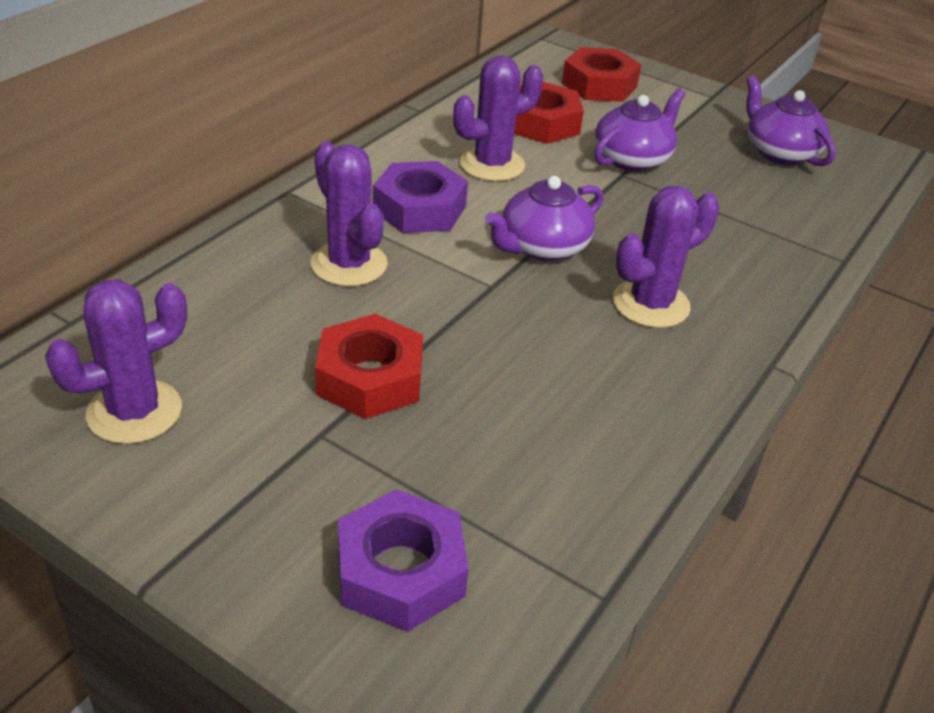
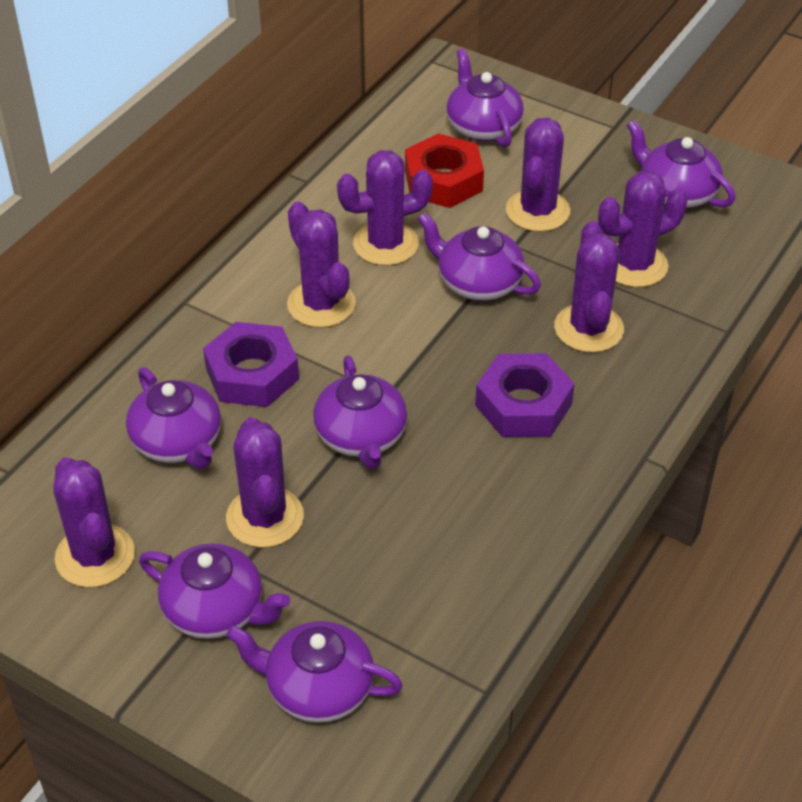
purple cactus: 4 -> 7
purple teapot: 3 -> 7
red nut: 3 -> 1

